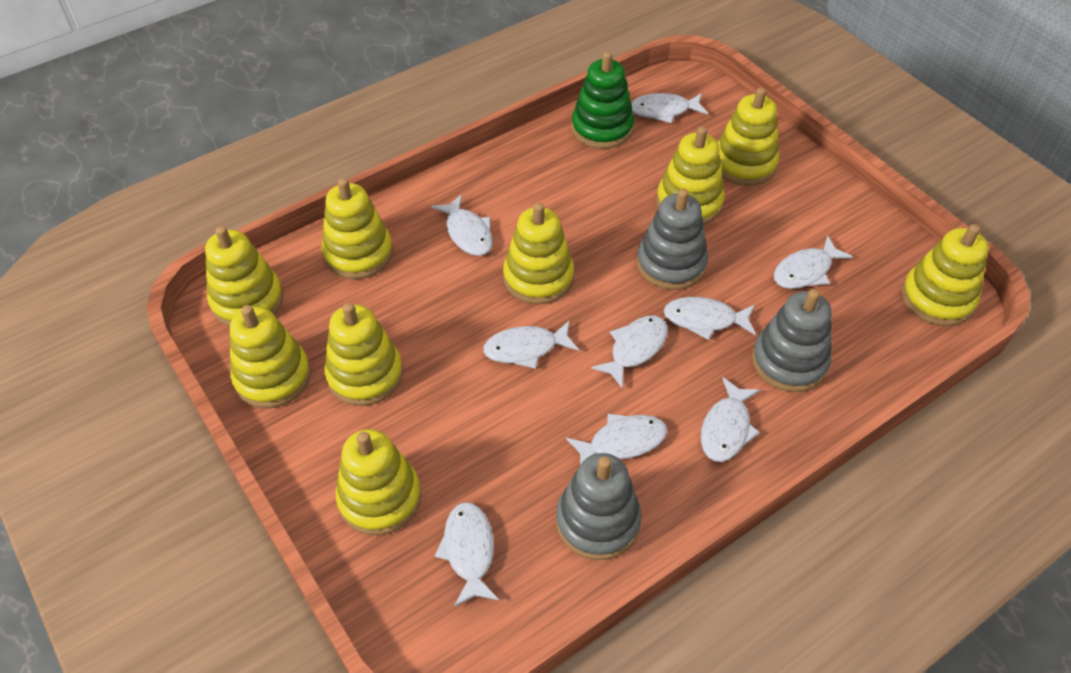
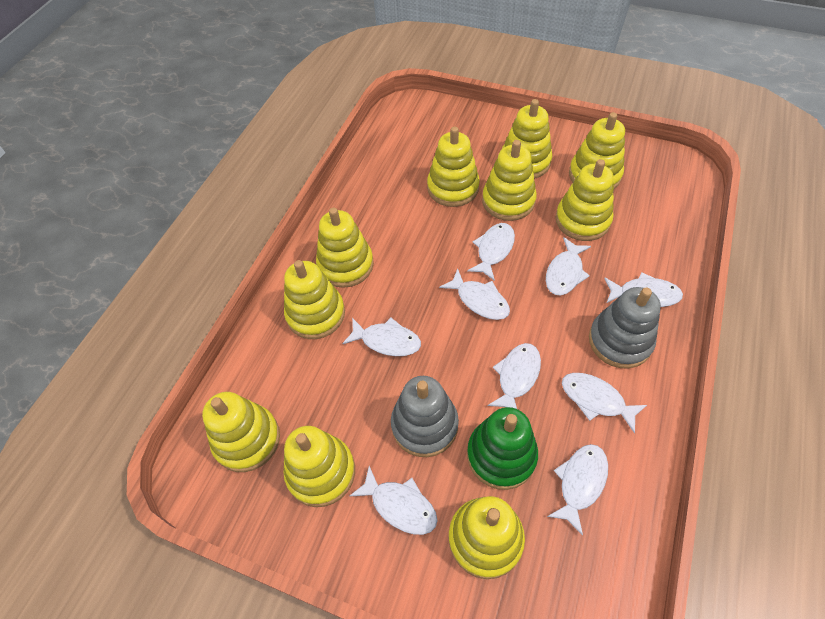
grey stacking toy: 3 -> 2
yellow stacking toy: 9 -> 10

